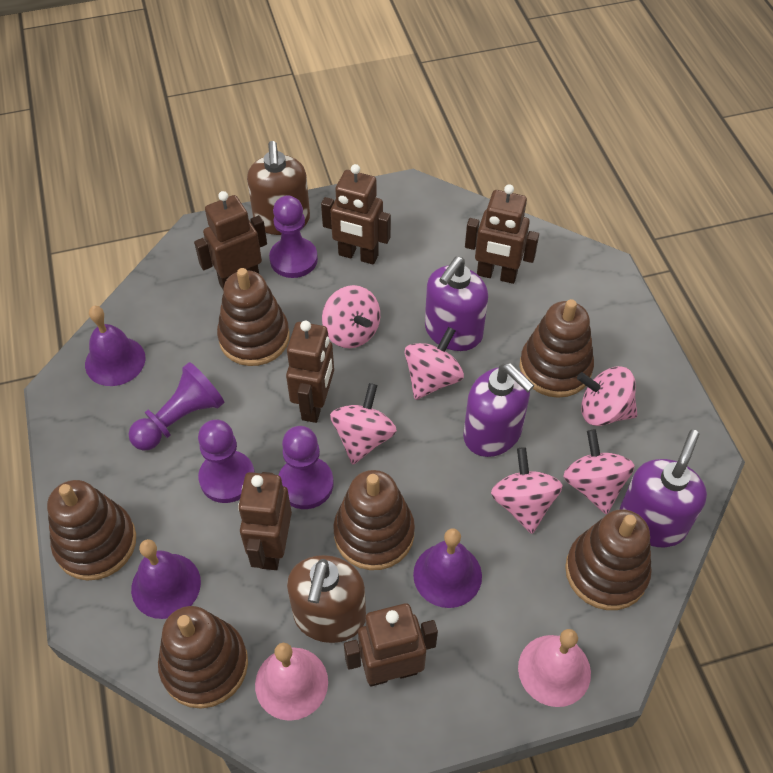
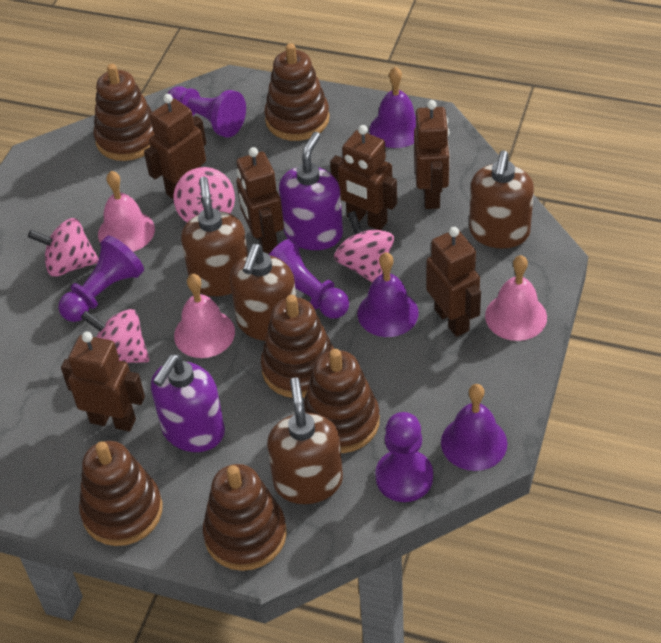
brown soap dispenser: 2 -> 4
pink bell: 2 -> 3
pink spinning top: 6 -> 4
purple soap dispenser: 3 -> 2

